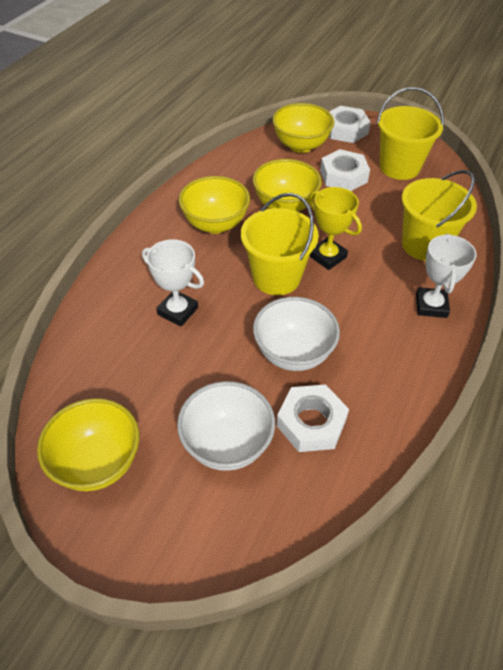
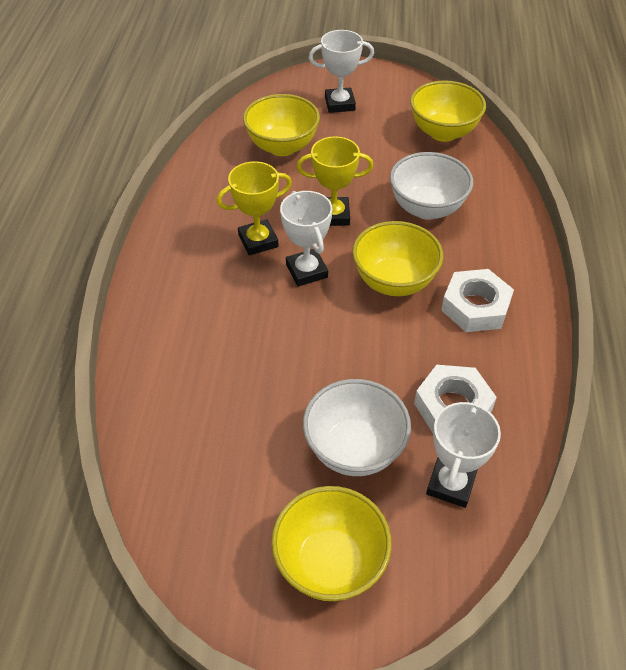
white nut: 3 -> 2
white trophy: 2 -> 3
yellow bucket: 3 -> 0
yellow trophy: 1 -> 2

